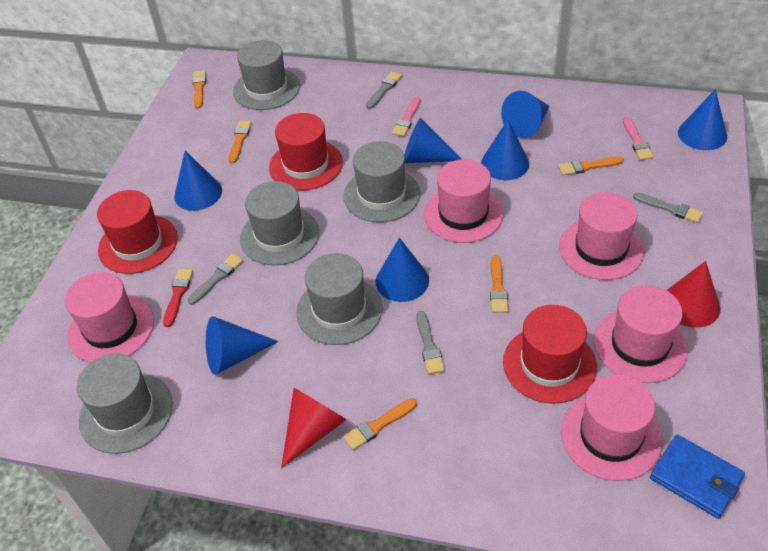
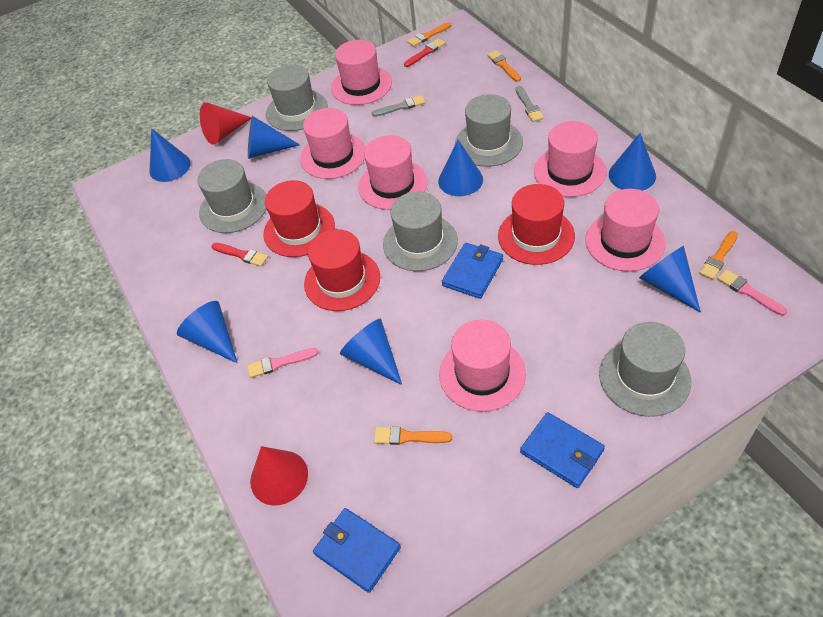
blue wallet: 1 -> 3
grey brush: 4 -> 2
orange brush: 5 -> 4
pink hat: 5 -> 6
red brush: 1 -> 2

